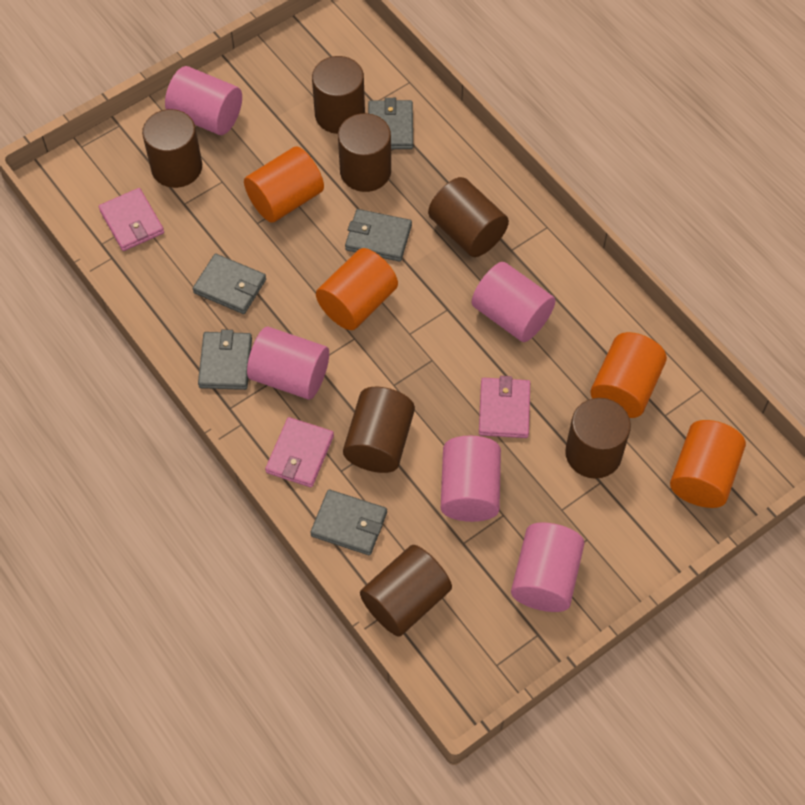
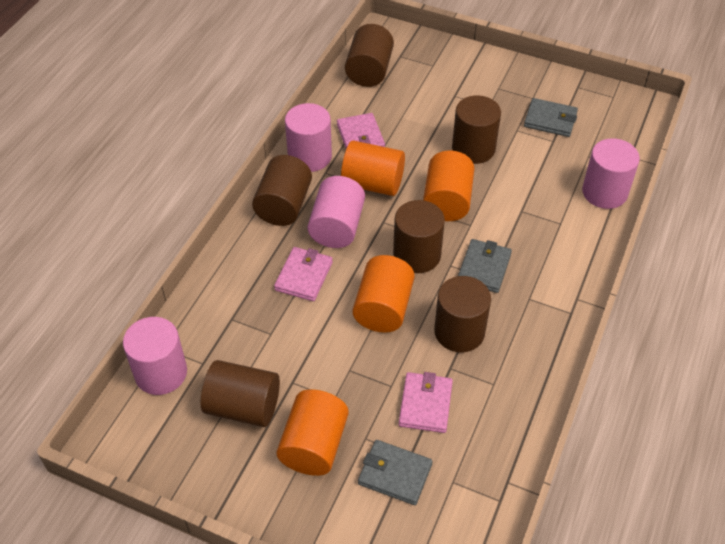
brown cylinder: 7 -> 6
grey wallet: 5 -> 3
pink cylinder: 5 -> 4

